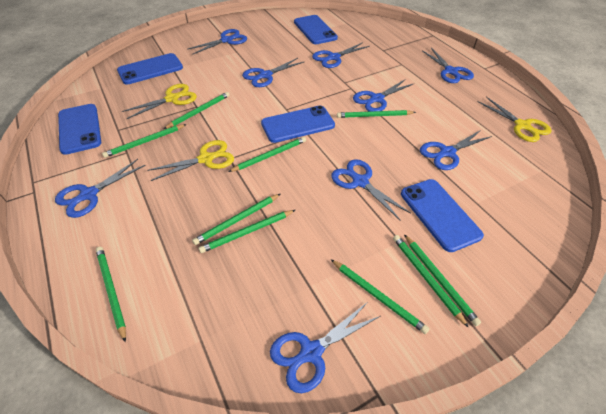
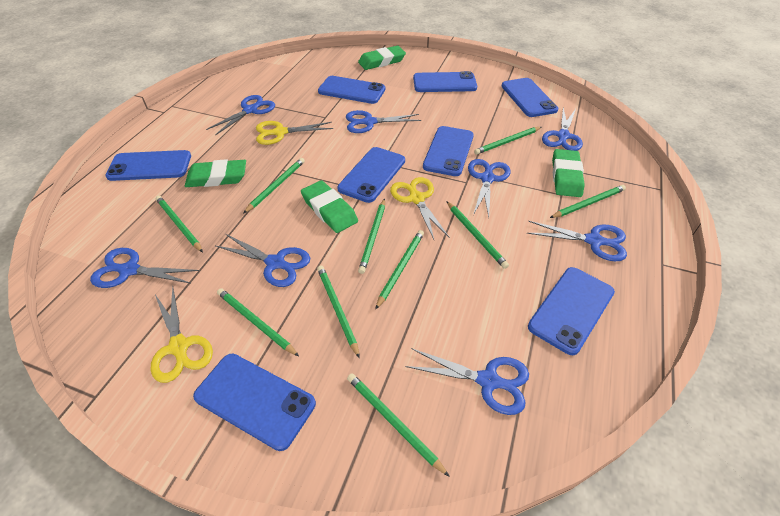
blue phone: 5 -> 8
blue scissors: 9 -> 8
green eraser: 0 -> 4

